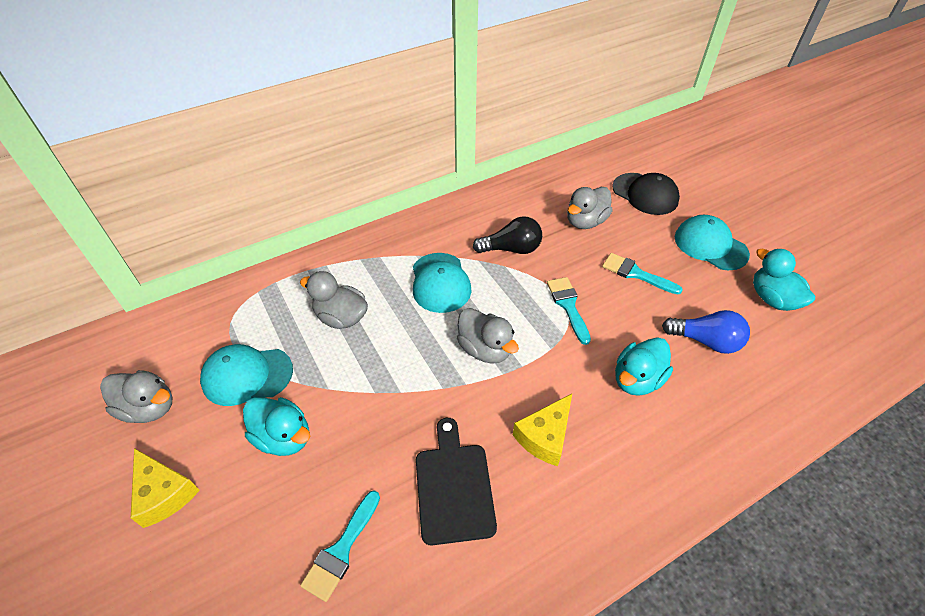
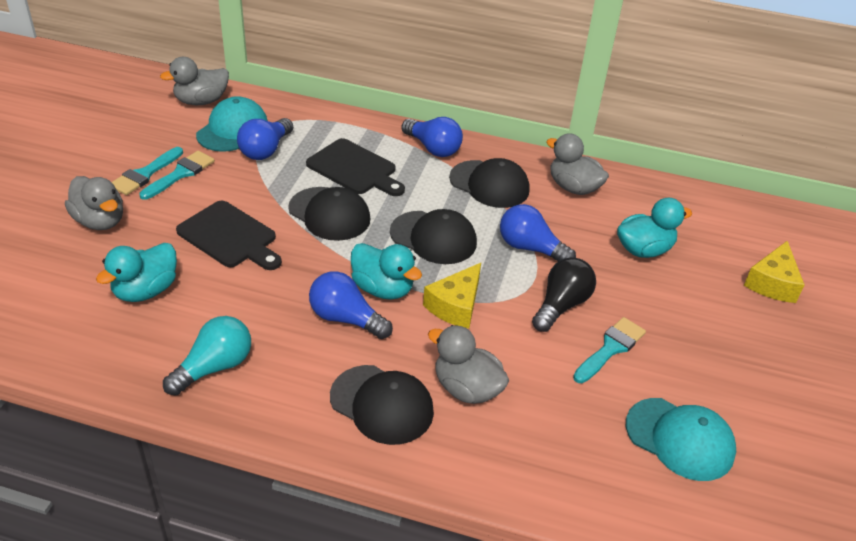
black cap: 1 -> 4
black cutting board: 1 -> 2
blue light bulb: 1 -> 4
turquoise cap: 3 -> 2
turquoise light bulb: 0 -> 1

